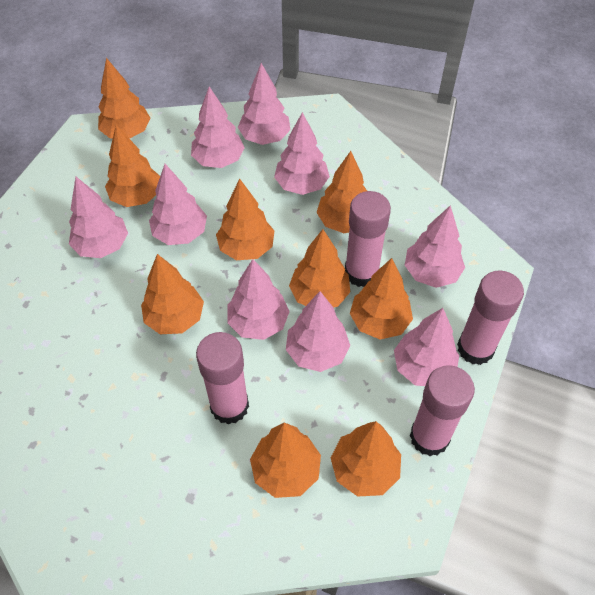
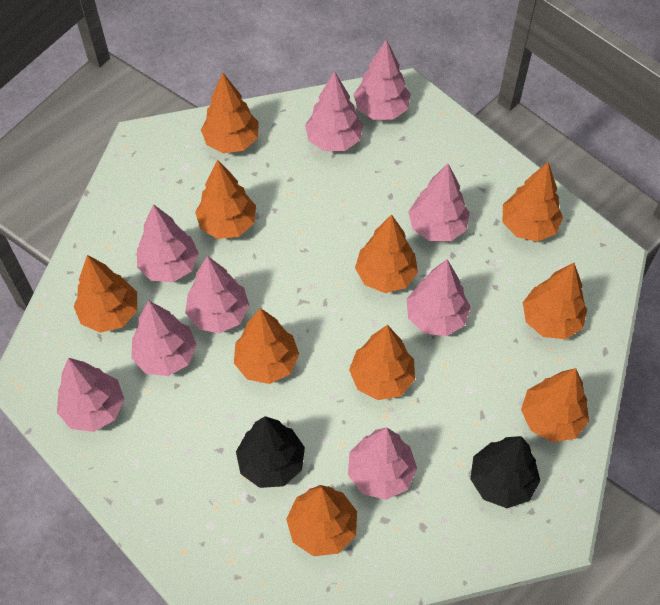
black tree: 0 -> 2
orange tree: 9 -> 10
pink glue stick: 4 -> 0

